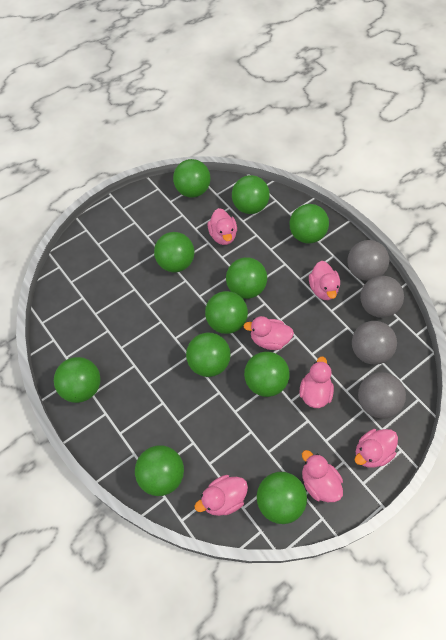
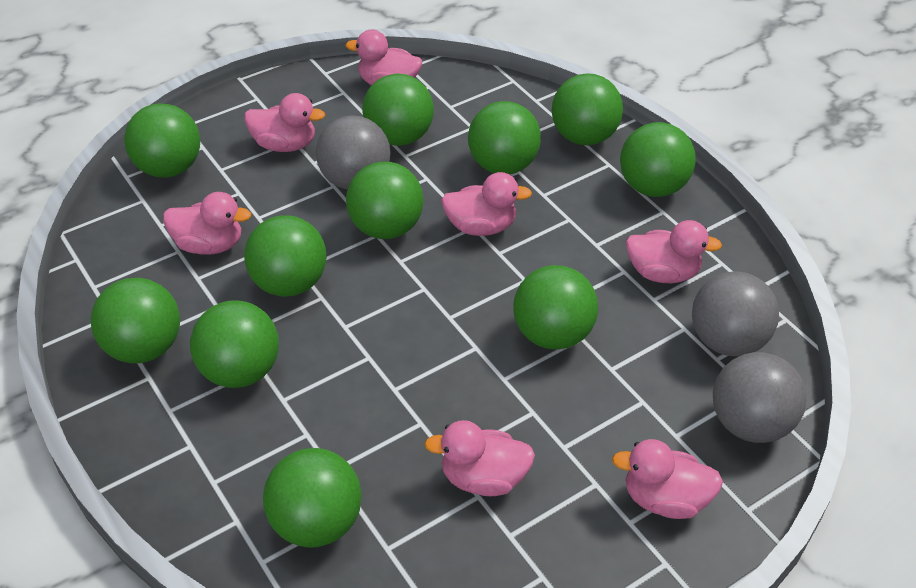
grey ball: 4 -> 3

